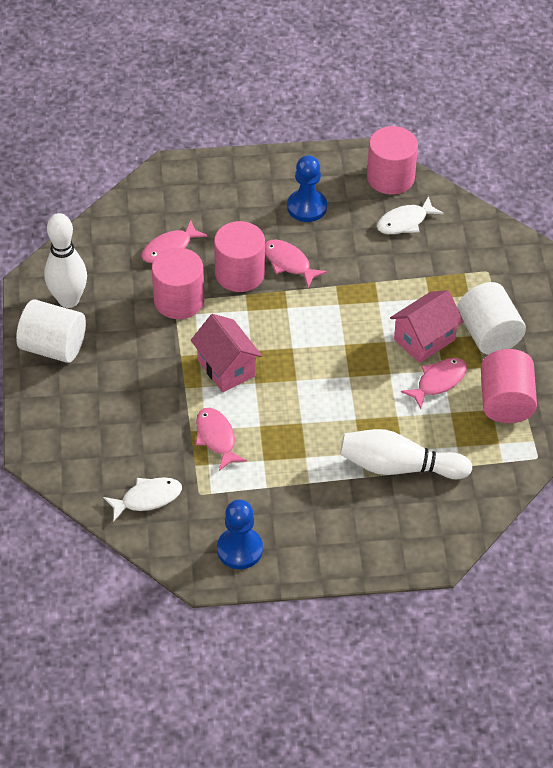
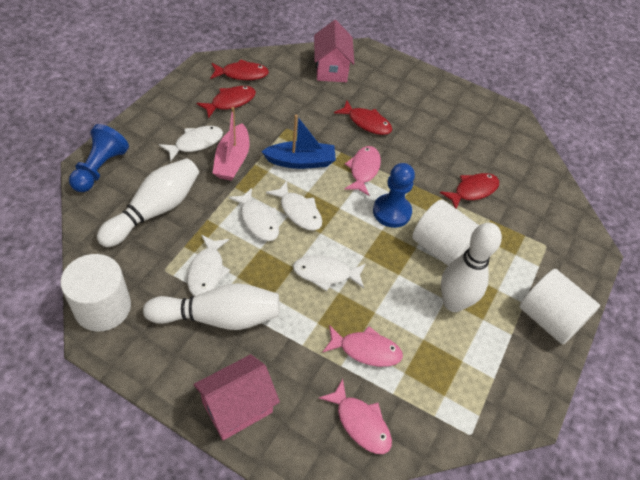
blue boat: 0 -> 1
pink boat: 0 -> 1
pink cylinder: 4 -> 0
pink fish: 4 -> 3
red fish: 0 -> 4
white bowling pin: 2 -> 3
white cylinder: 2 -> 3
white fish: 2 -> 5

